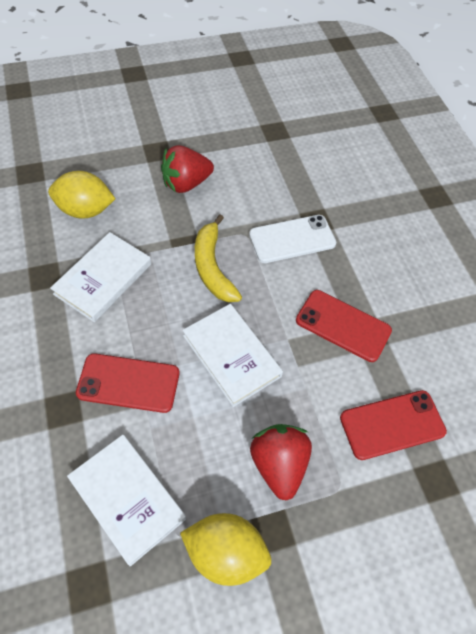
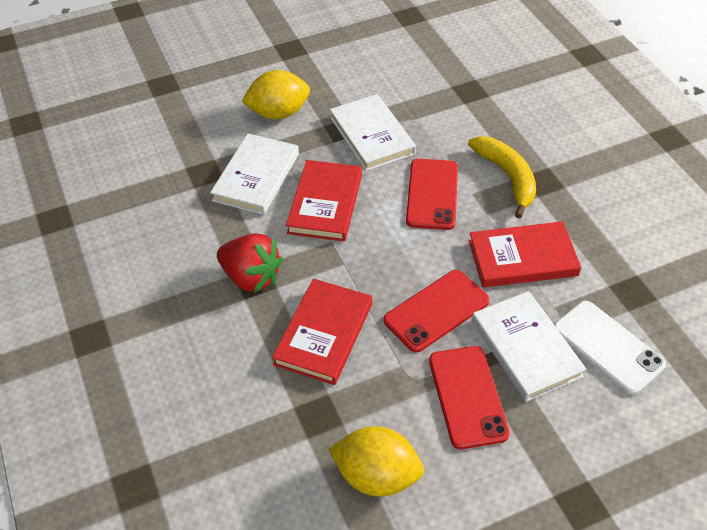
red book: 0 -> 3
red strawberry: 2 -> 1

